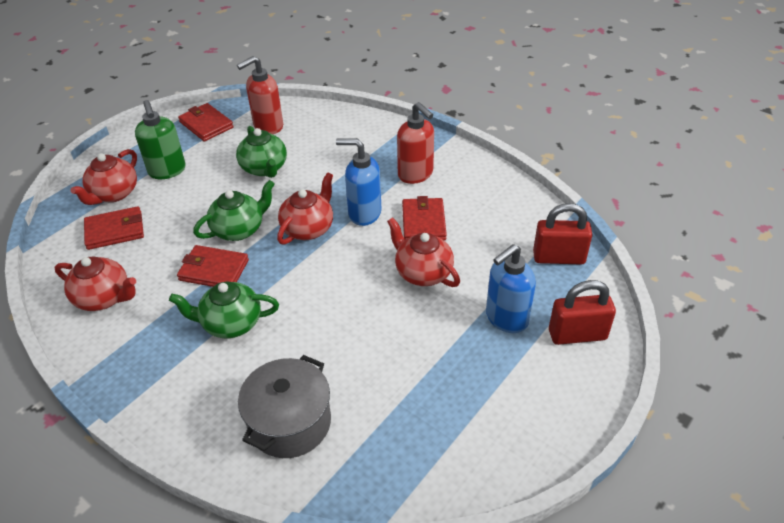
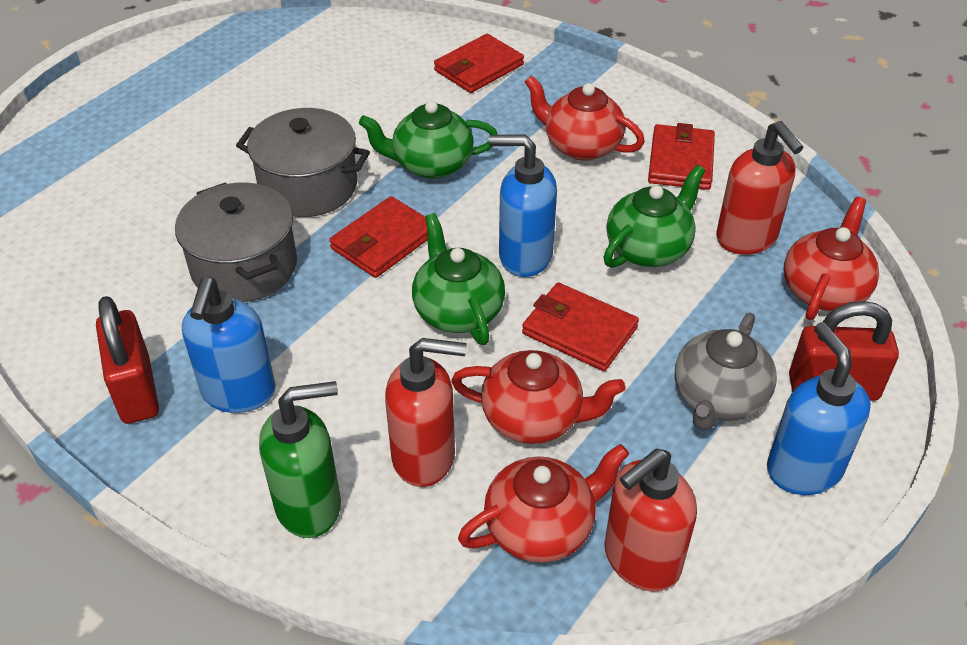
blue soap dispenser: 2 -> 3
grey pot: 1 -> 2
grey teapot: 0 -> 1
red soap dispenser: 2 -> 3

